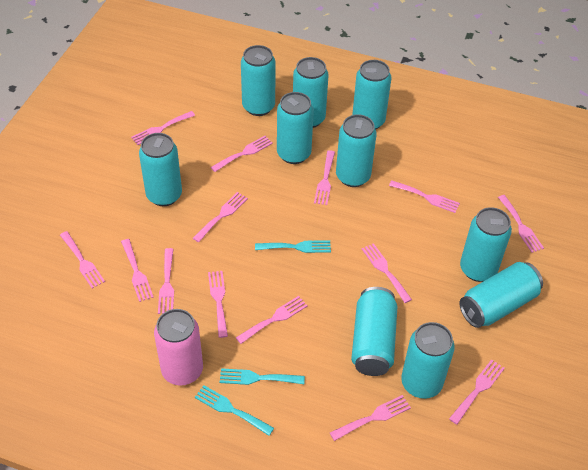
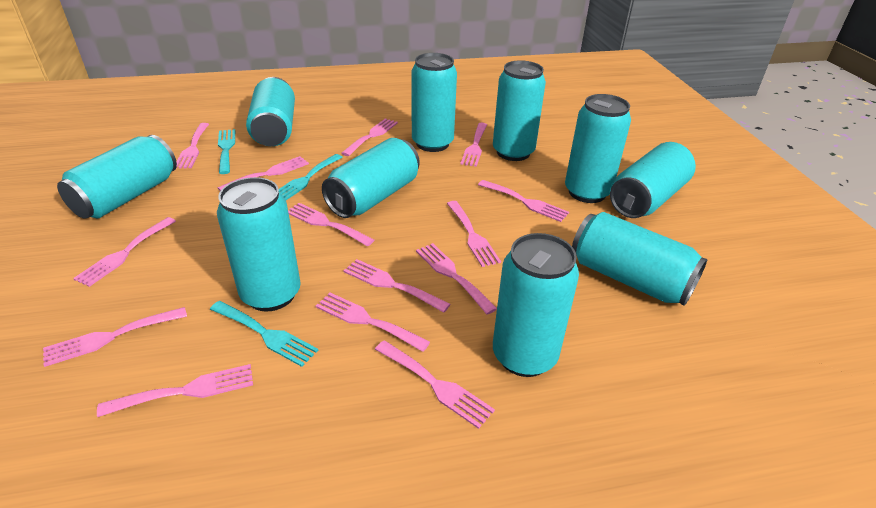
pink can: 1 -> 0

